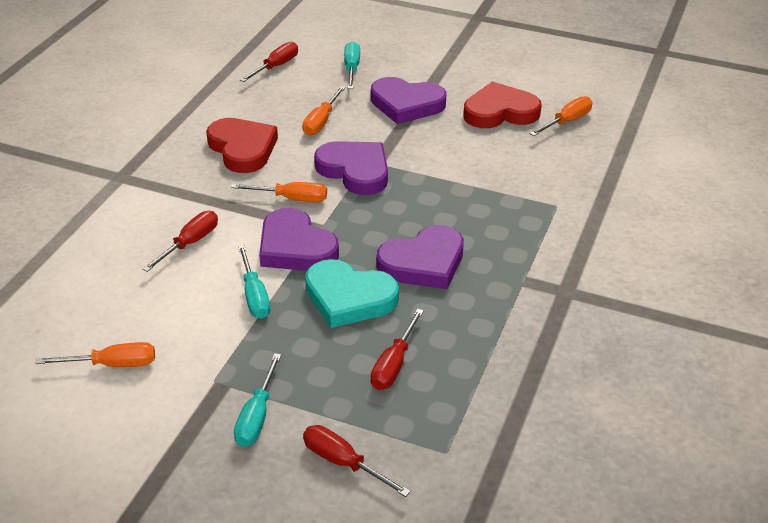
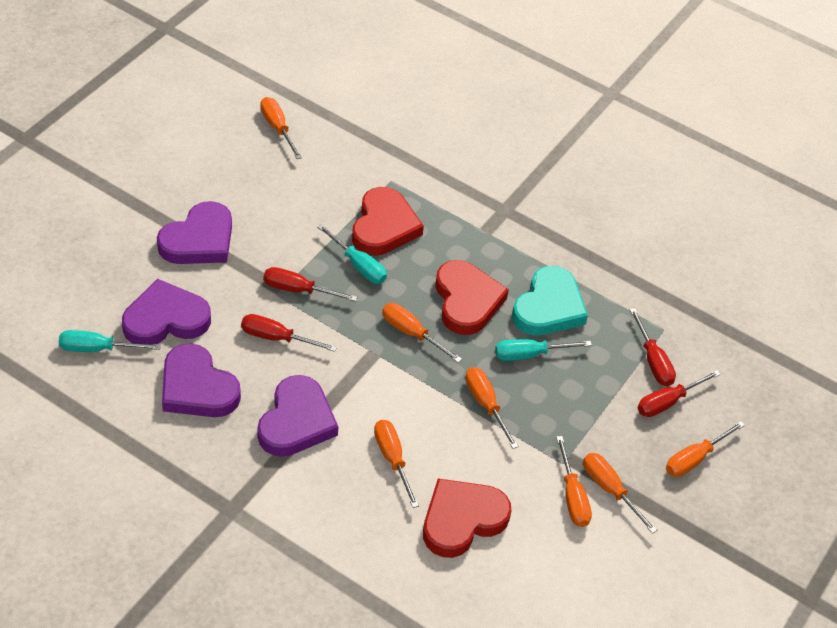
orange screwdriver: 4 -> 7
red heart: 2 -> 3

